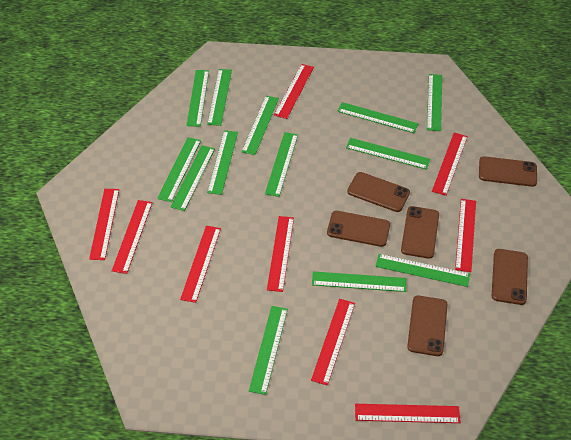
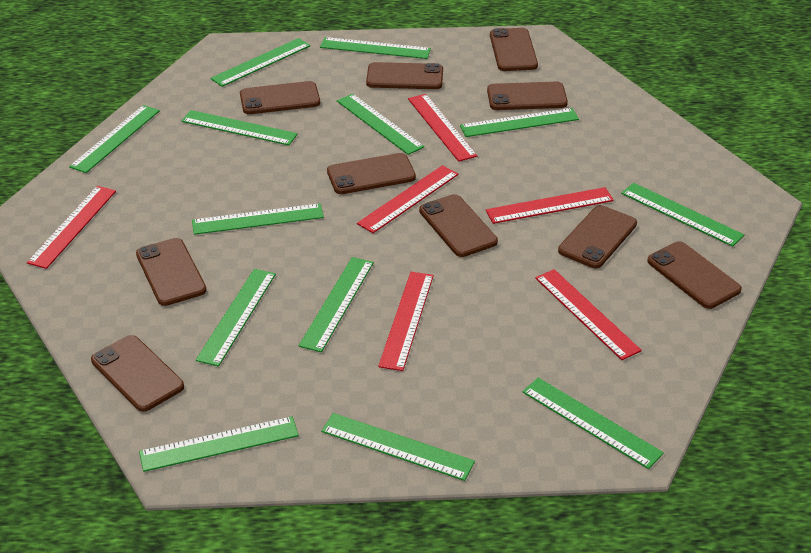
brown phone: 6 -> 10
red ruler: 9 -> 6

